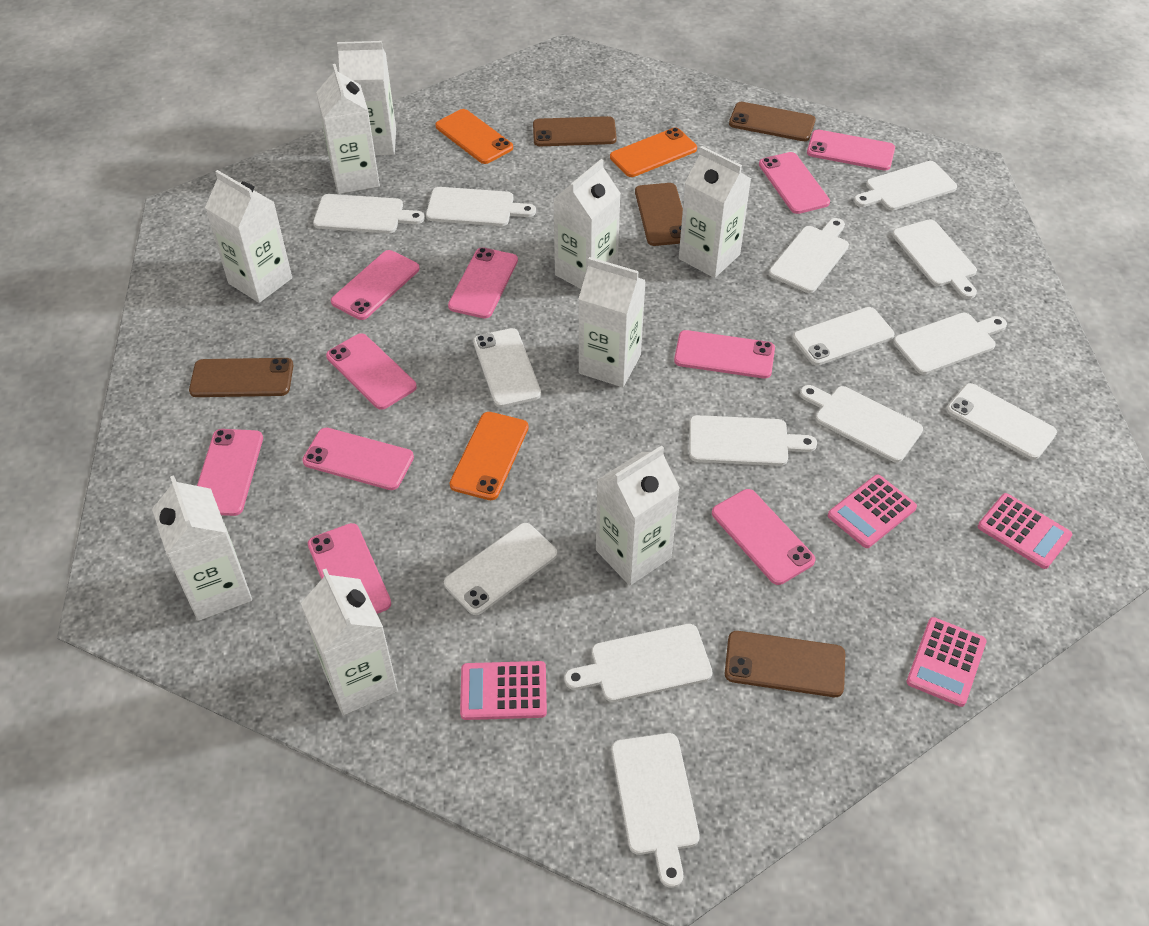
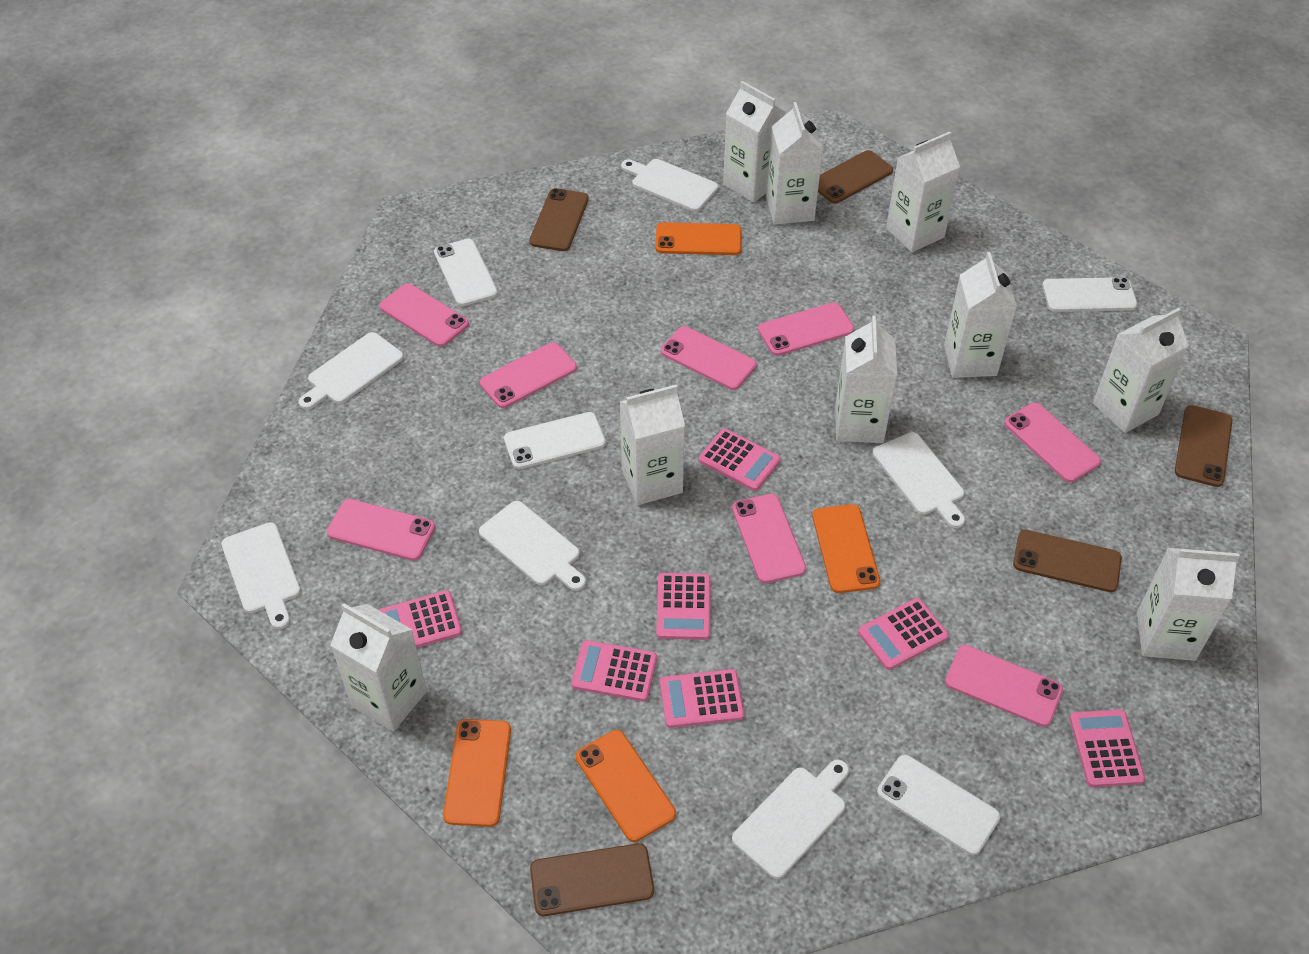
orange phone: 3 -> 4
pink calculator: 4 -> 7
pink phone: 10 -> 8
white cutting board: 10 -> 6

